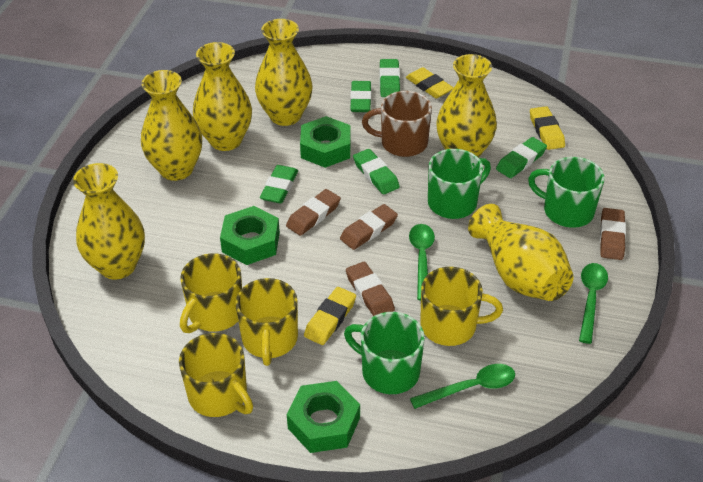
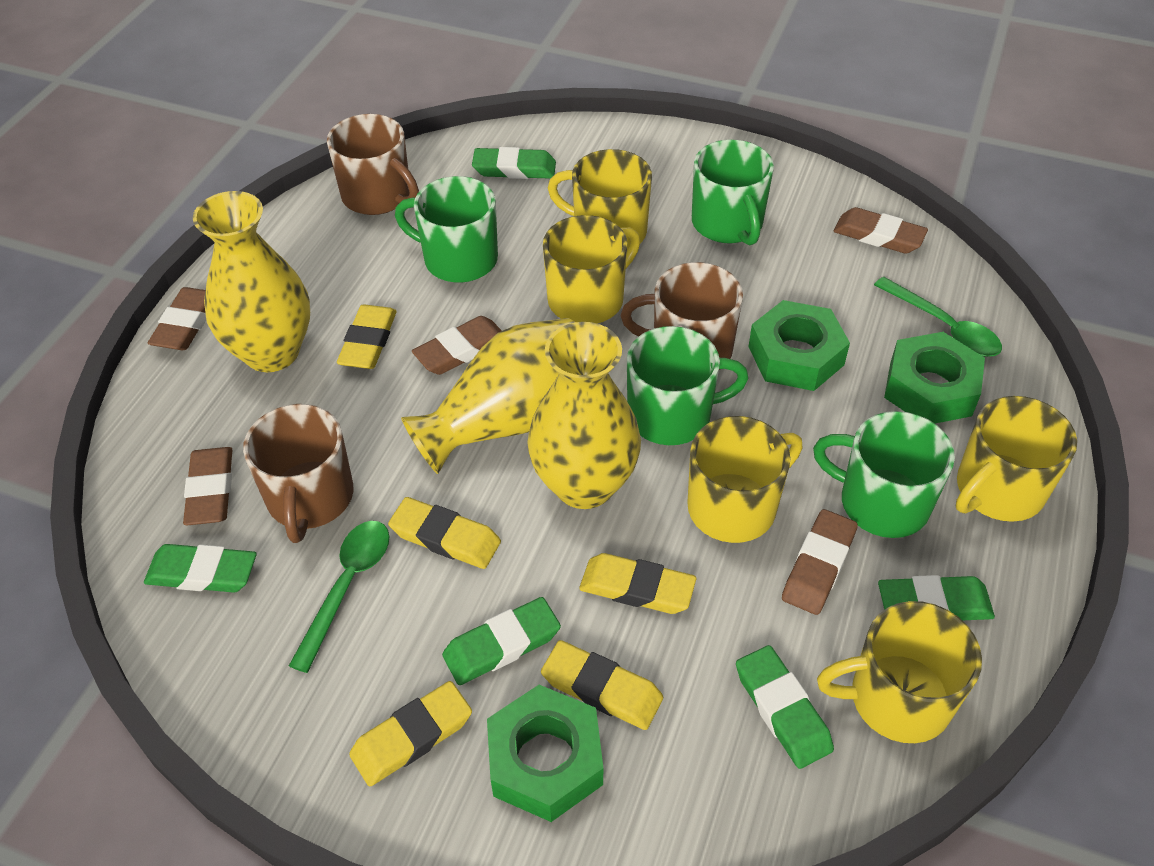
brown eraser: 4 -> 5
brown mug: 1 -> 3
green mug: 3 -> 4
green spoon: 3 -> 2
yellow eraser: 3 -> 5
yellow mug: 4 -> 5
yellow vase: 6 -> 3

